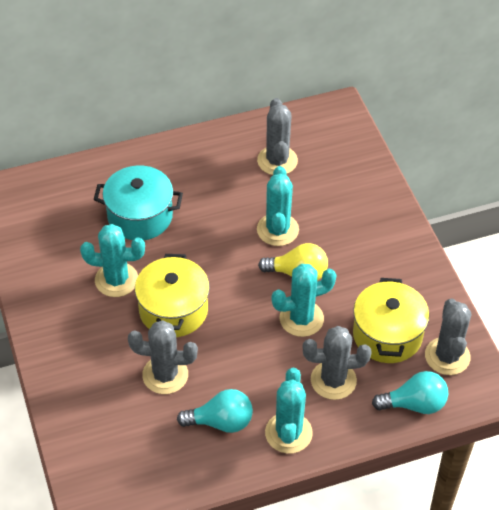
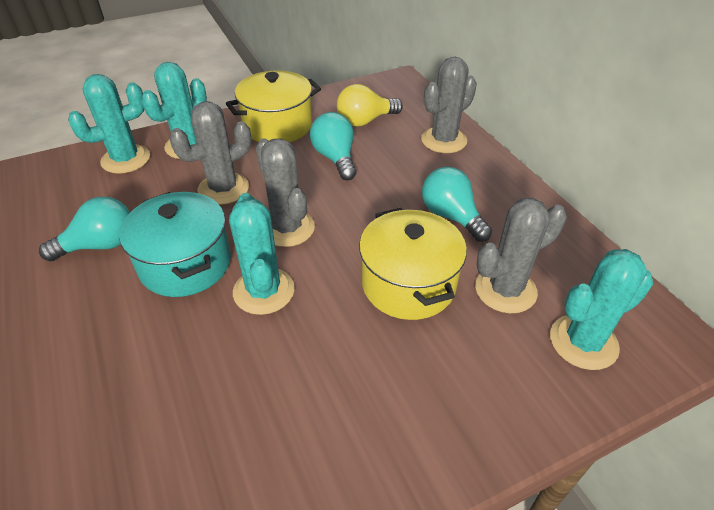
turquoise light bulb: 2 -> 3

